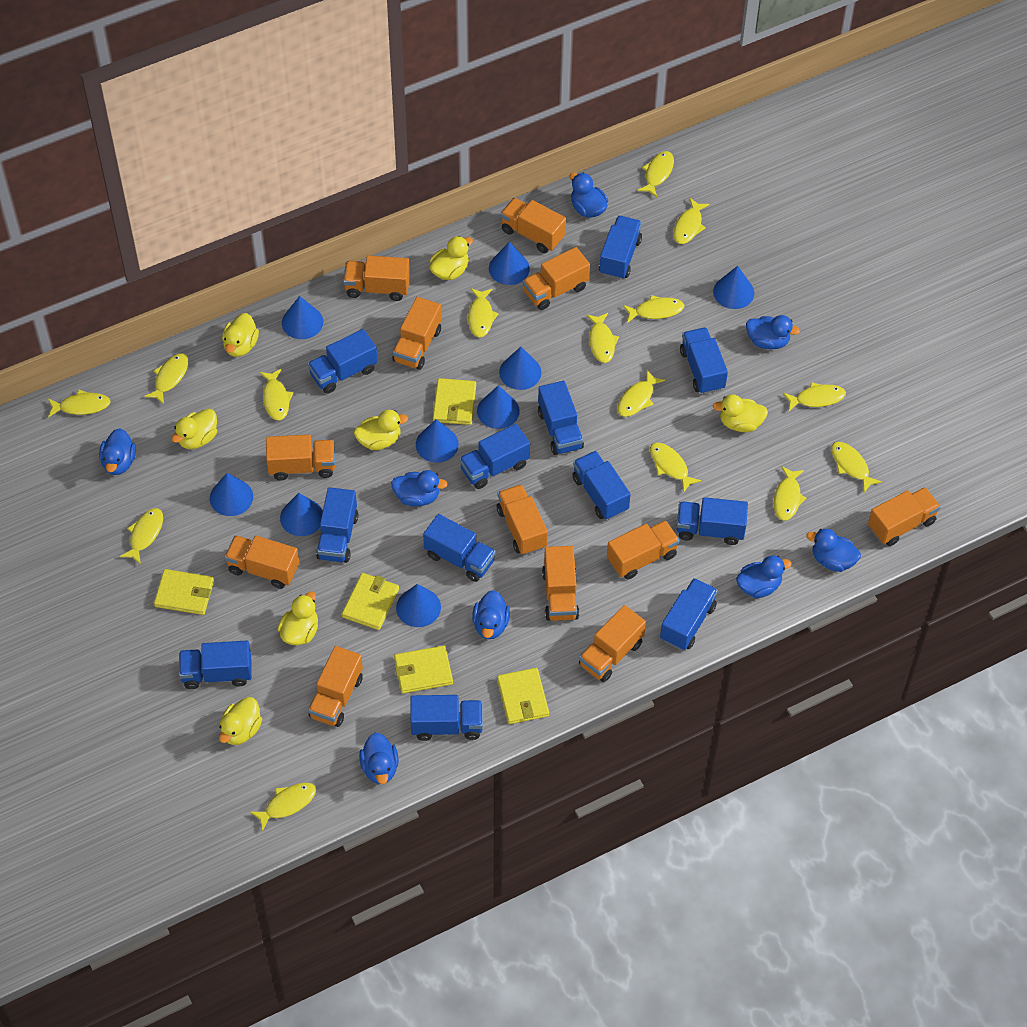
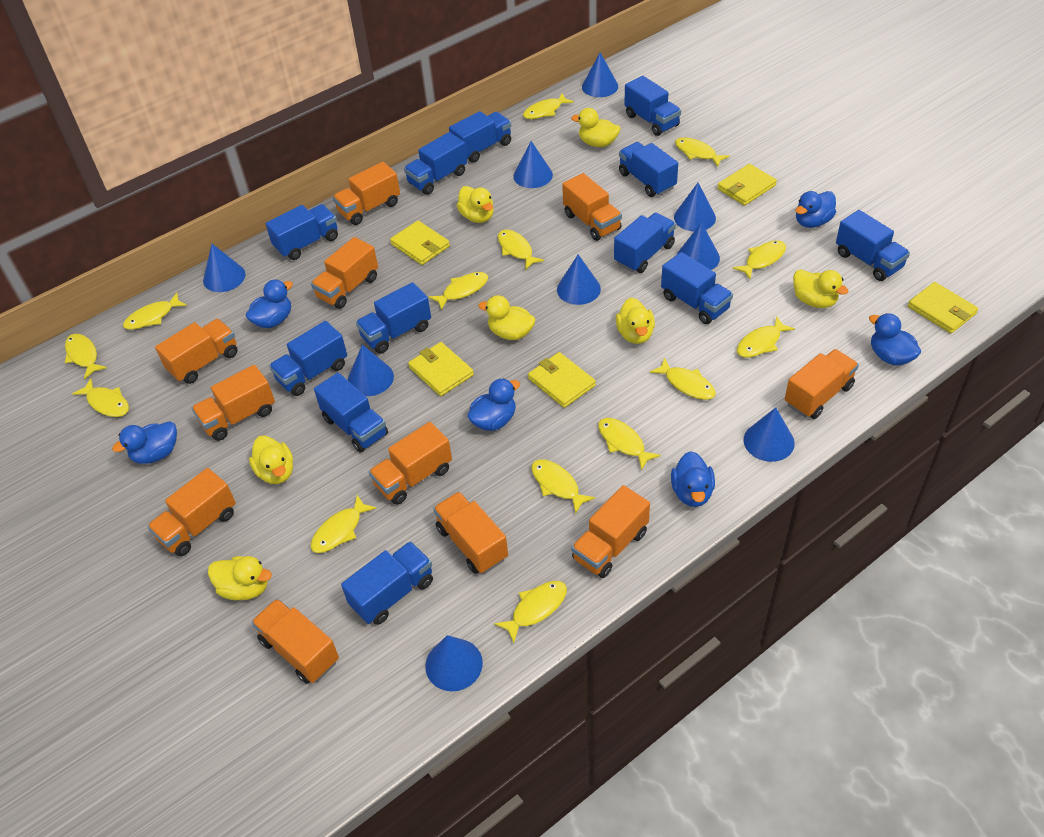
blue duck: 8 -> 6
orange truck: 12 -> 11
yellow fish: 15 -> 14

